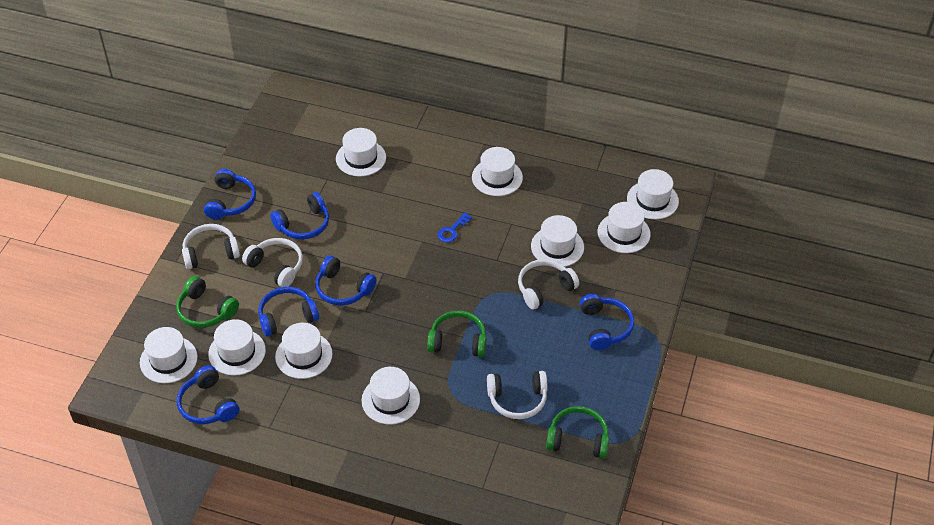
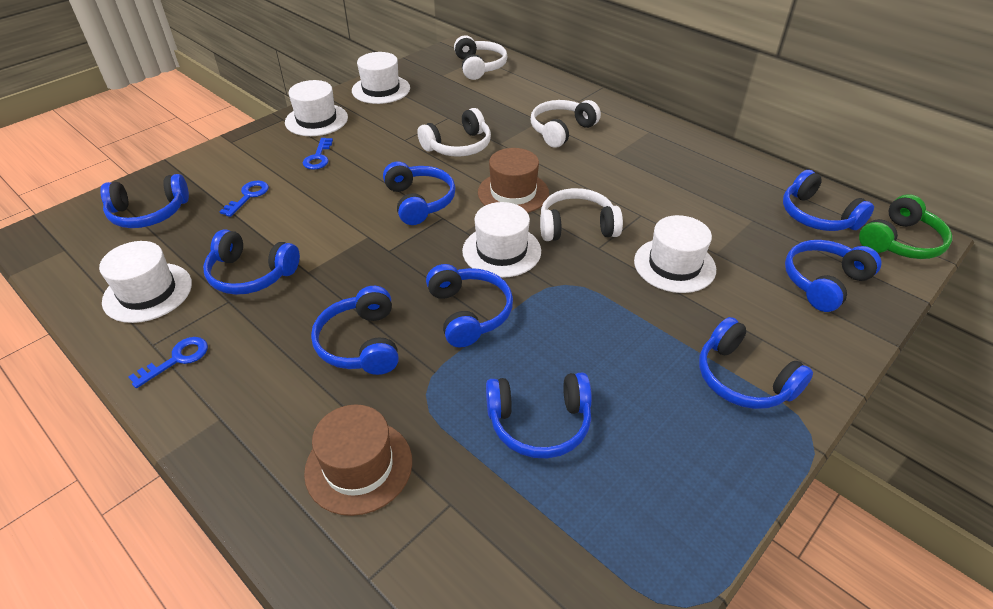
blue headphones: 6 -> 9
blue key: 1 -> 3
brown hat: 0 -> 2
green headphones: 3 -> 1
white hat: 9 -> 5

